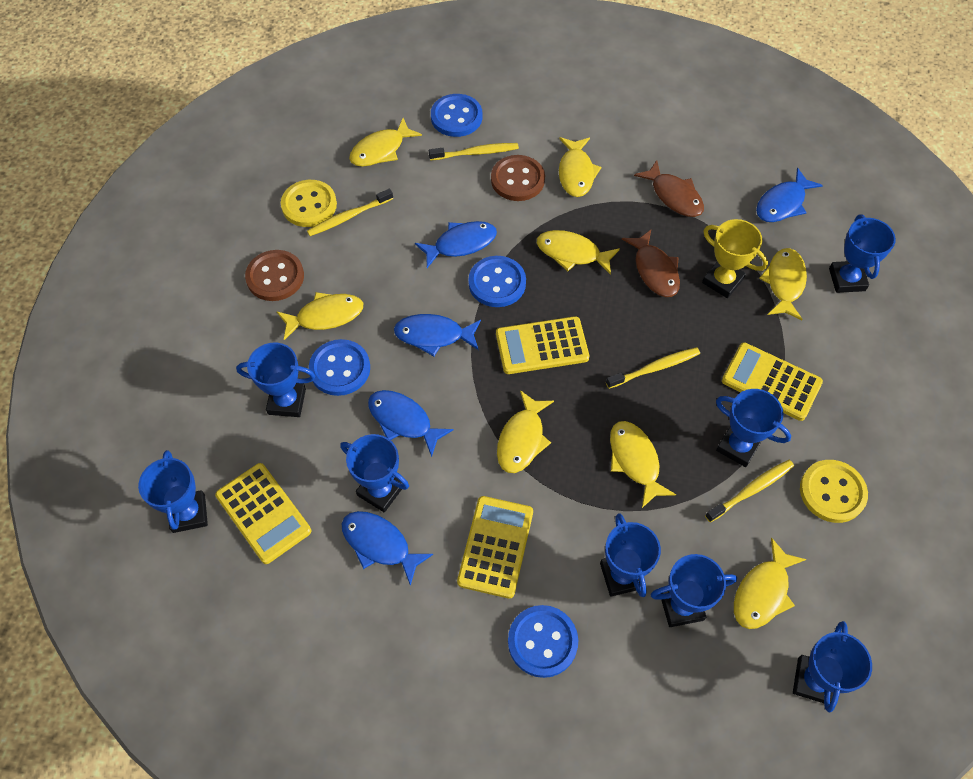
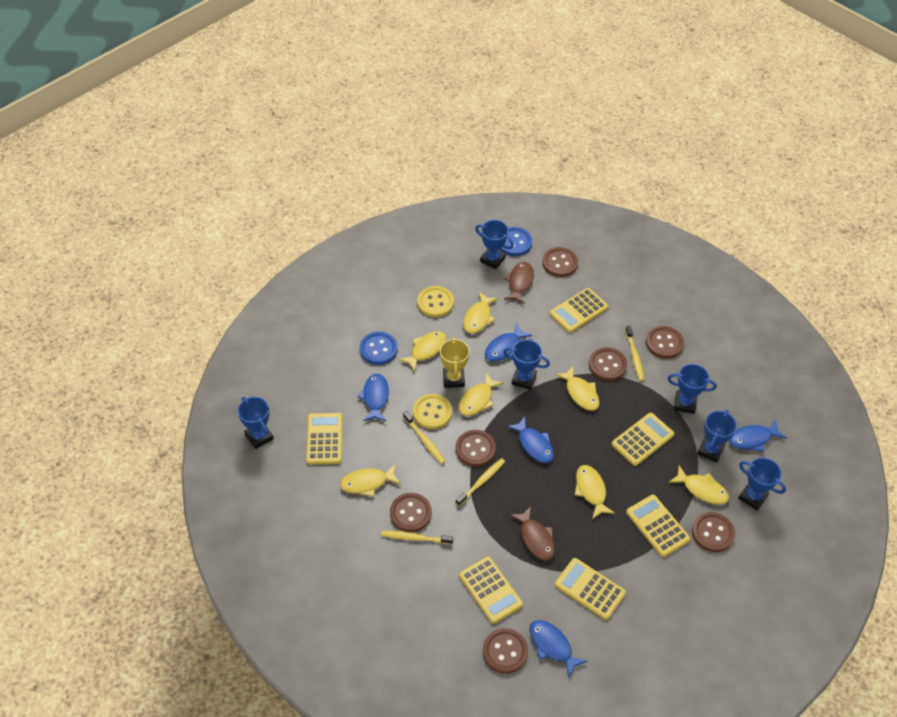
blue button: 4 -> 2
blue trophy: 8 -> 6
brown button: 2 -> 7
yellow calculator: 4 -> 6
yellow fish: 8 -> 7

